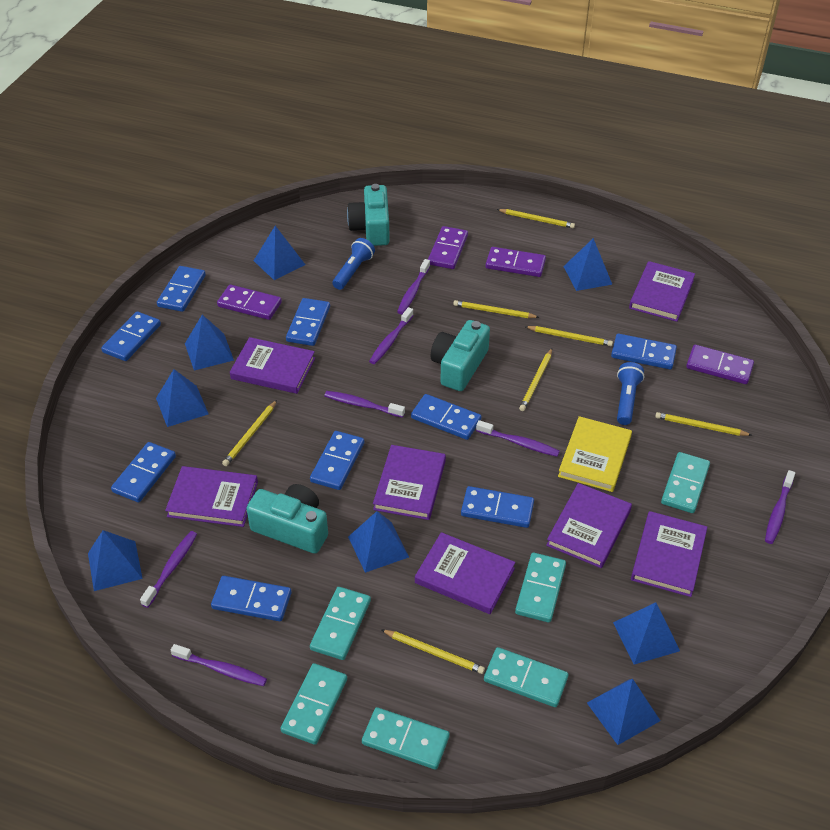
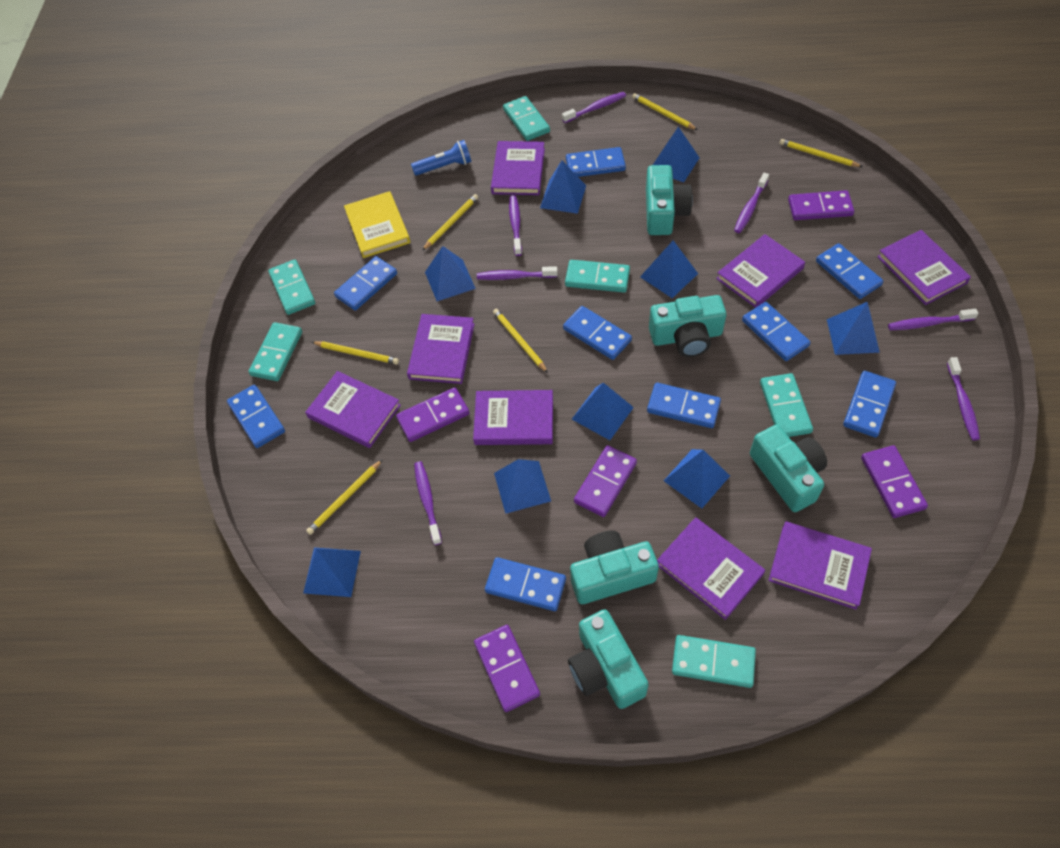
blue flashlight: 2 -> 1
blue pyramid: 8 -> 9
purple book: 7 -> 8
purple domino: 4 -> 5
turquoise camera: 3 -> 5
yellow pencil: 7 -> 6

